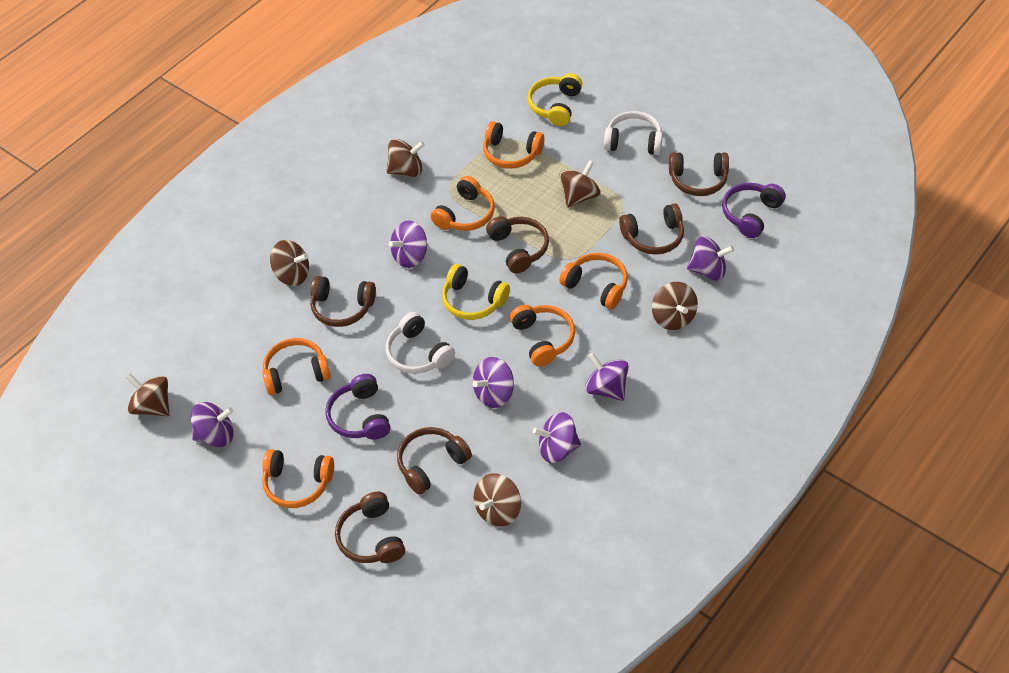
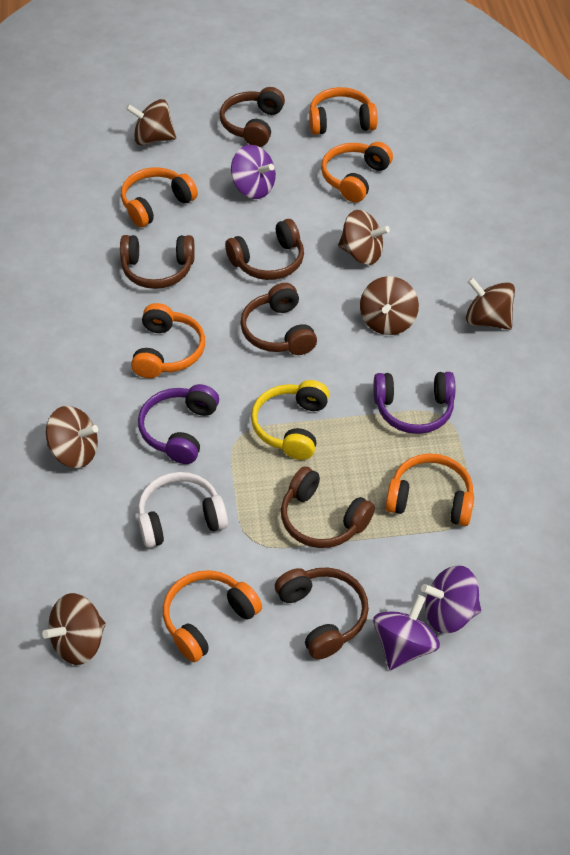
purple spinning top: 6 -> 3
white headphones: 2 -> 1
yellow headphones: 2 -> 1

